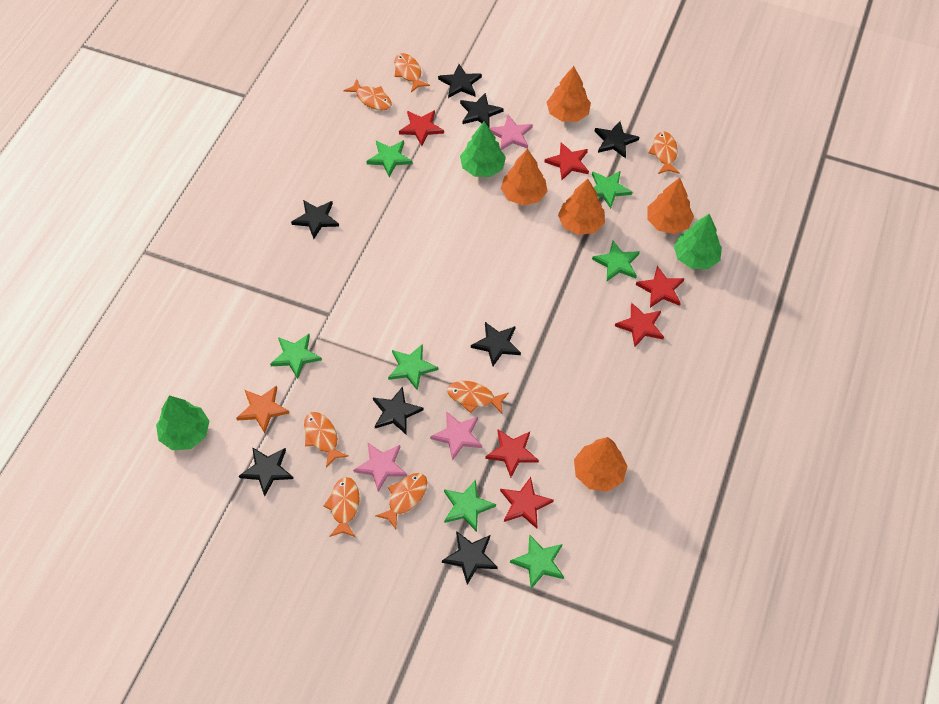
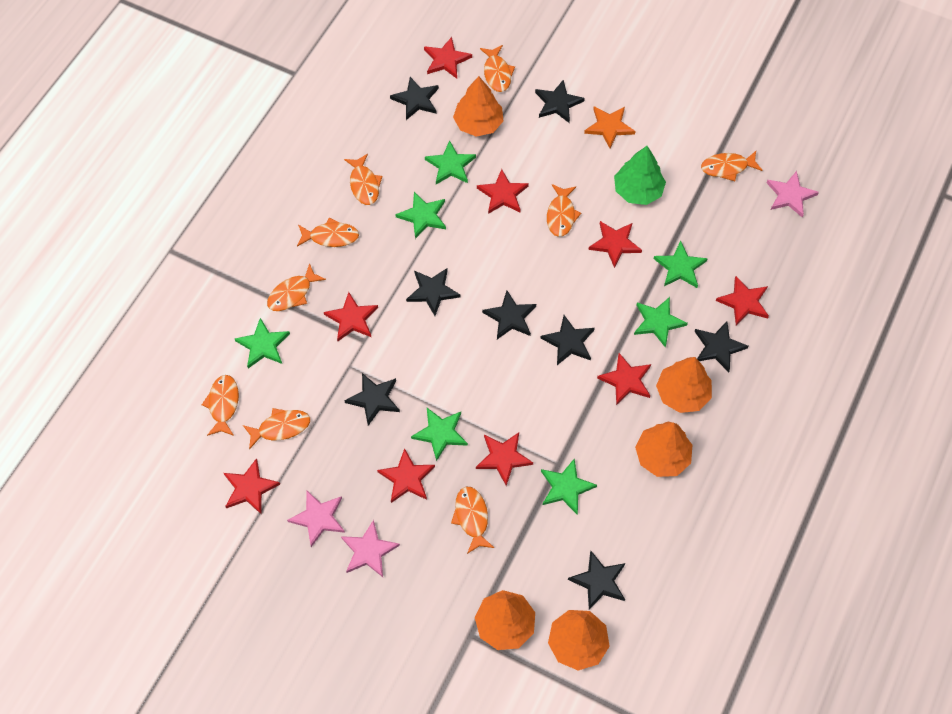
green tree: 3 -> 1
orange fish: 7 -> 9
red star: 6 -> 9

